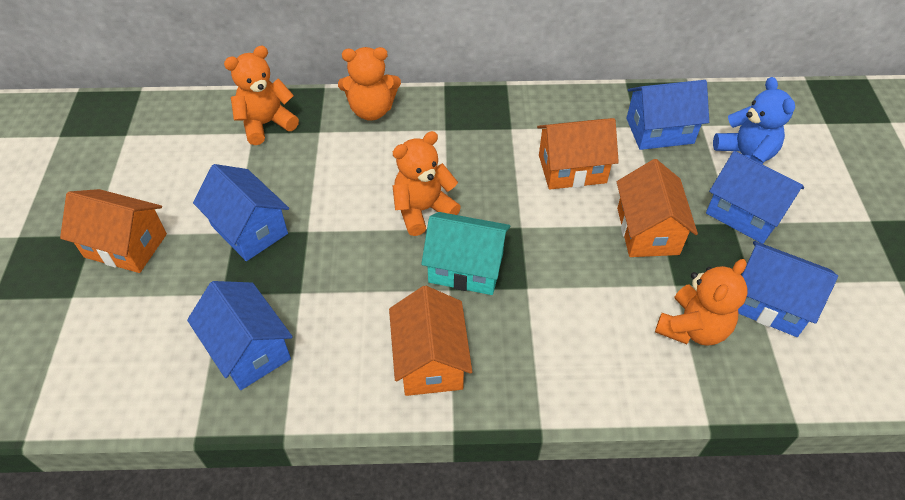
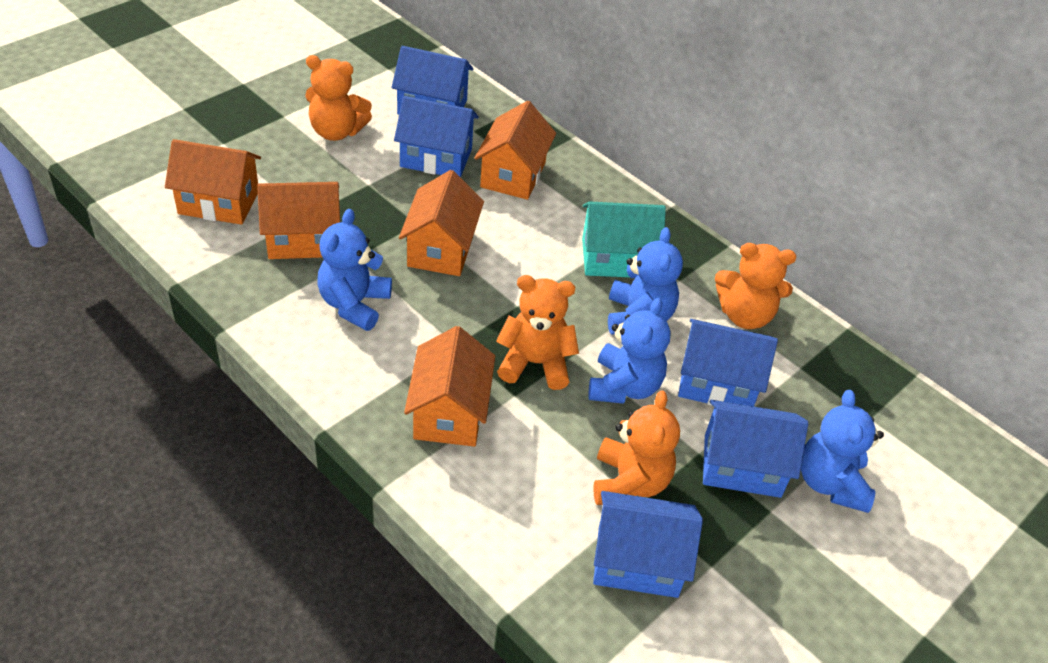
blue teddy bear: 1 -> 4
orange house: 4 -> 5

